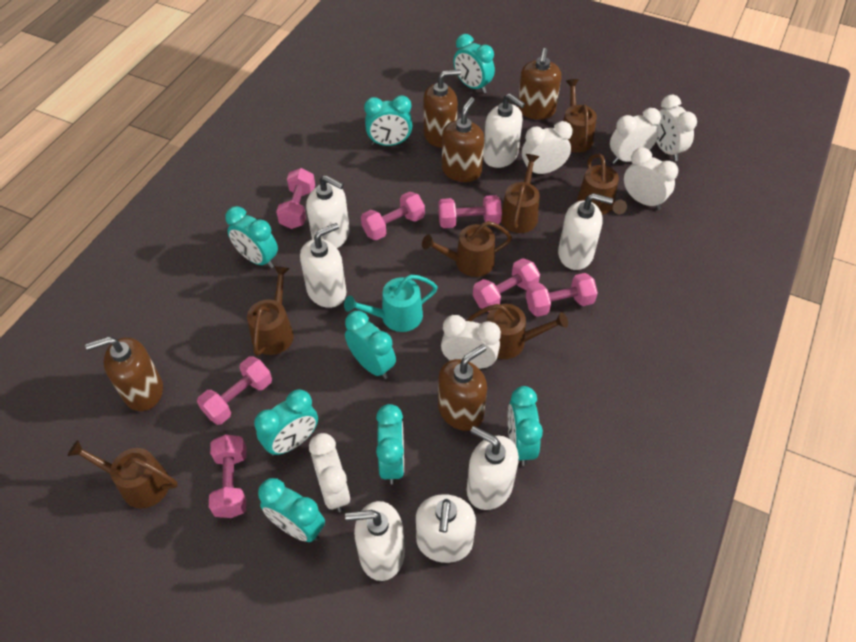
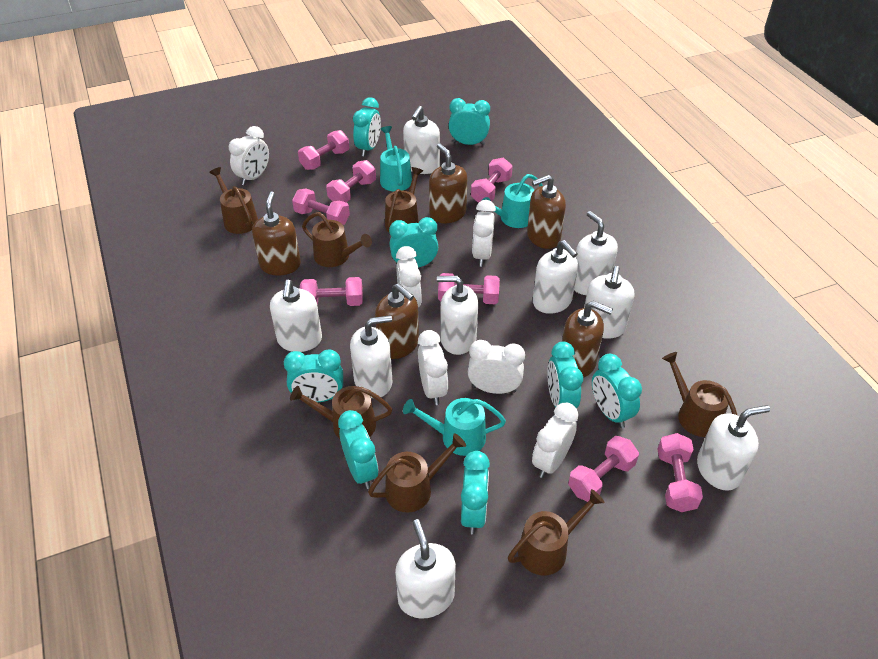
pink dumbbell: 7 -> 8
turquoise watering can: 1 -> 3
white soap dispenser: 7 -> 9

